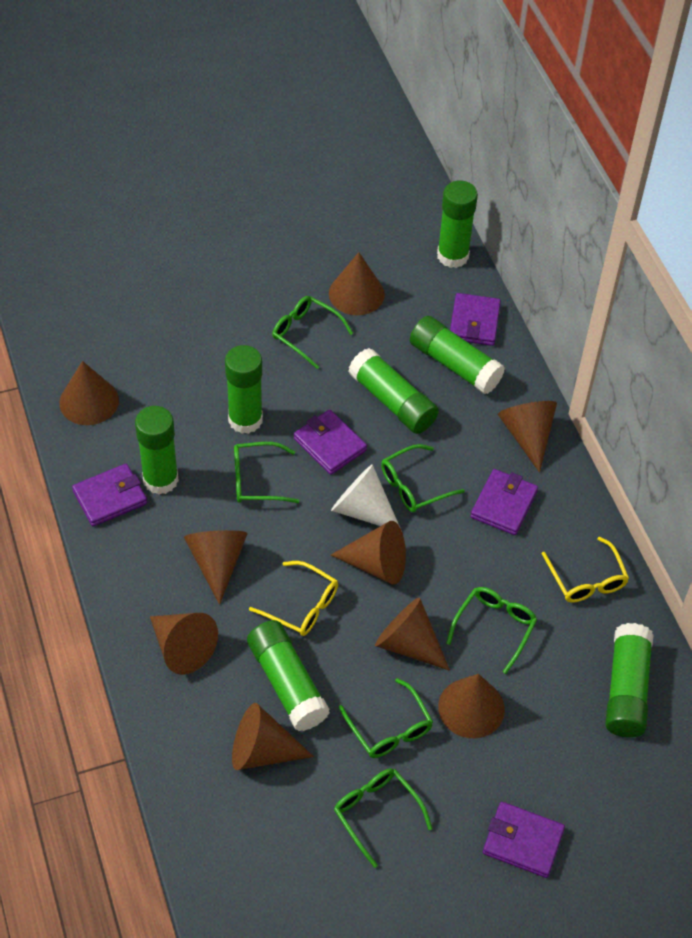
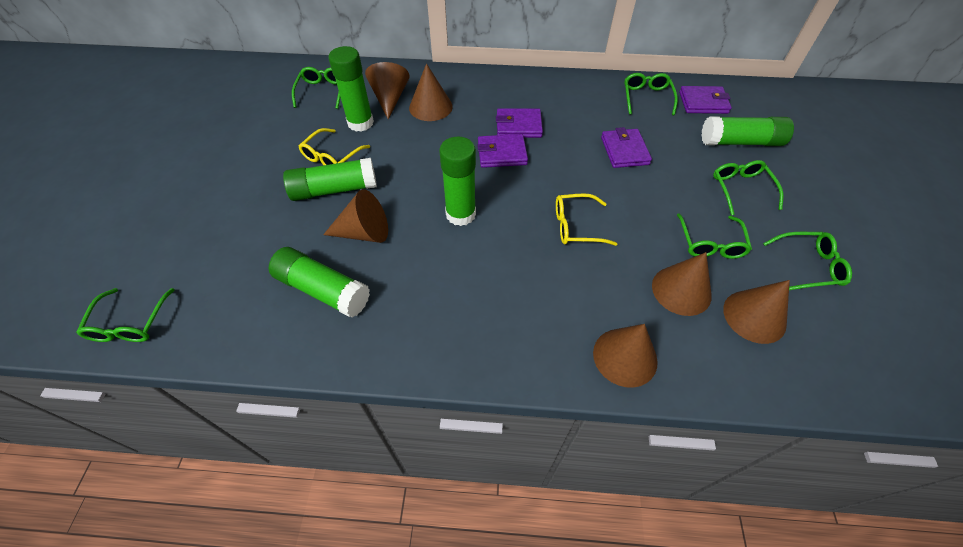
brown cone: 9 -> 6
green glue stick: 7 -> 5
purple wallet: 5 -> 4
white cone: 1 -> 0

